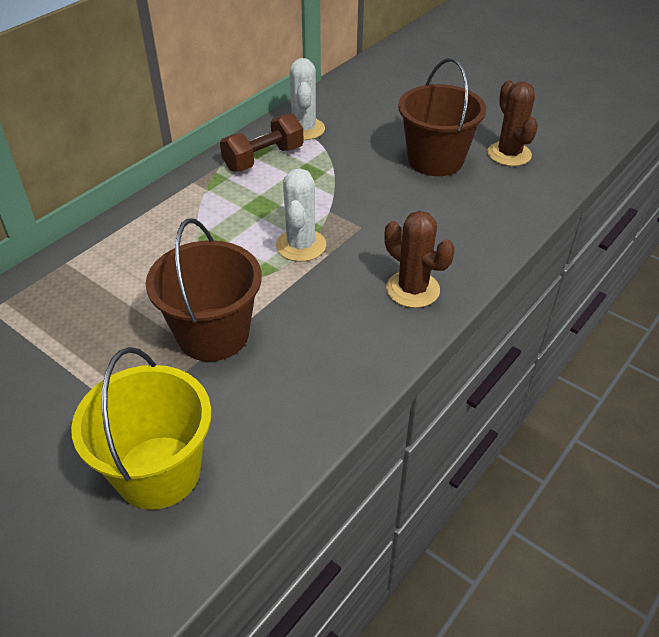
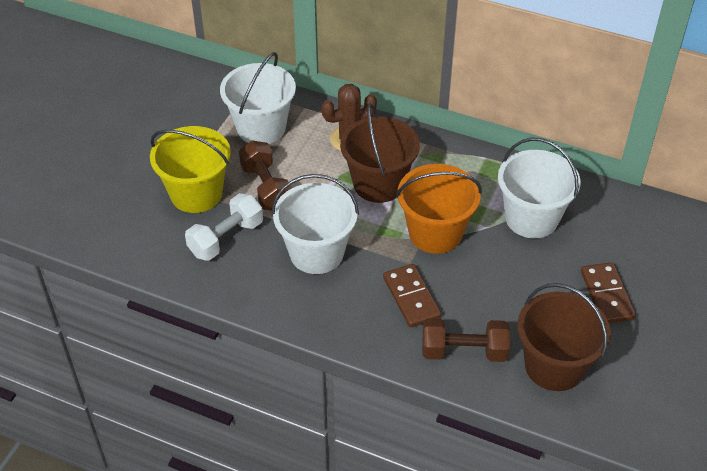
brown cactus: 2 -> 1
brown domino: 0 -> 2
brown dumbbell: 1 -> 2
orange bucket: 0 -> 1
white bucket: 0 -> 3
white cactus: 2 -> 0
white dumbbell: 0 -> 1

